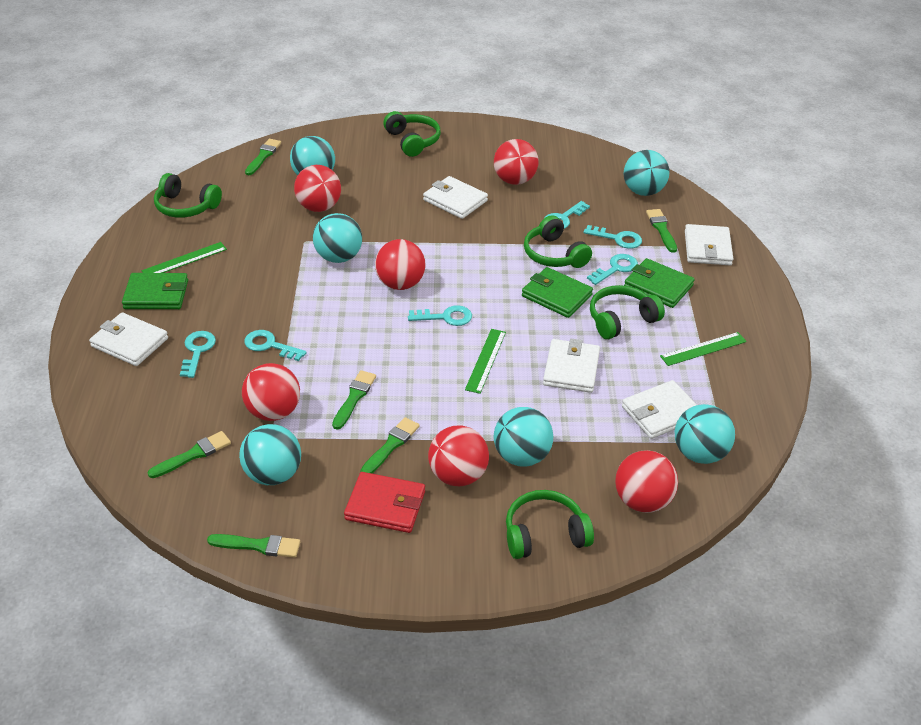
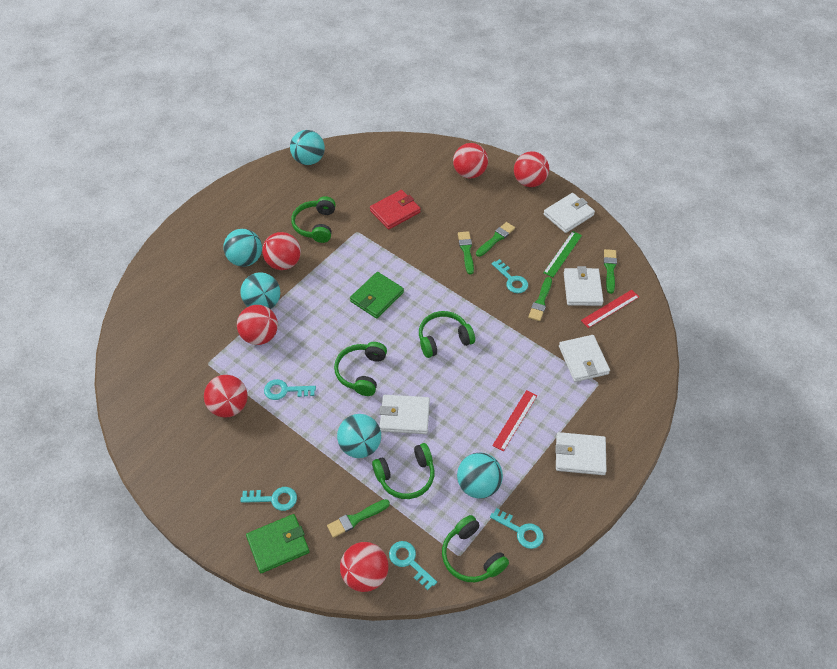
green brush: 6 -> 5
green ruler: 3 -> 1
green wallet: 3 -> 2
red ruler: 0 -> 2
turquoise ball: 6 -> 5
turquoise key: 6 -> 5

